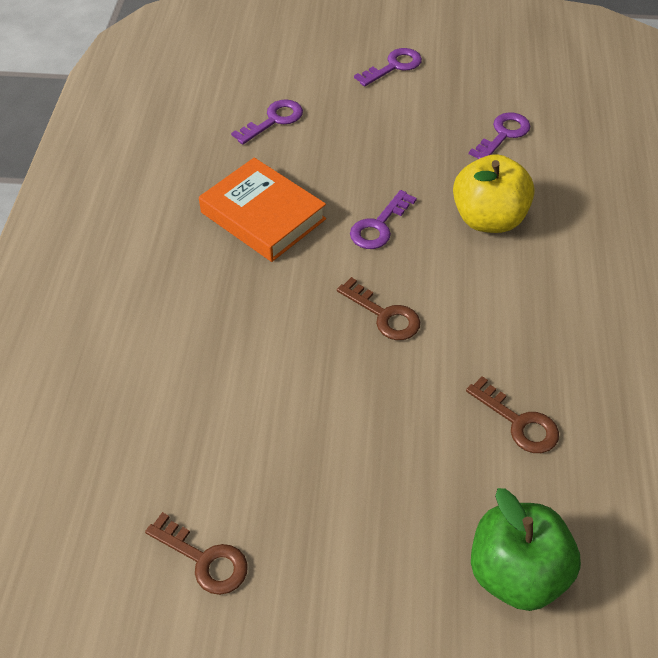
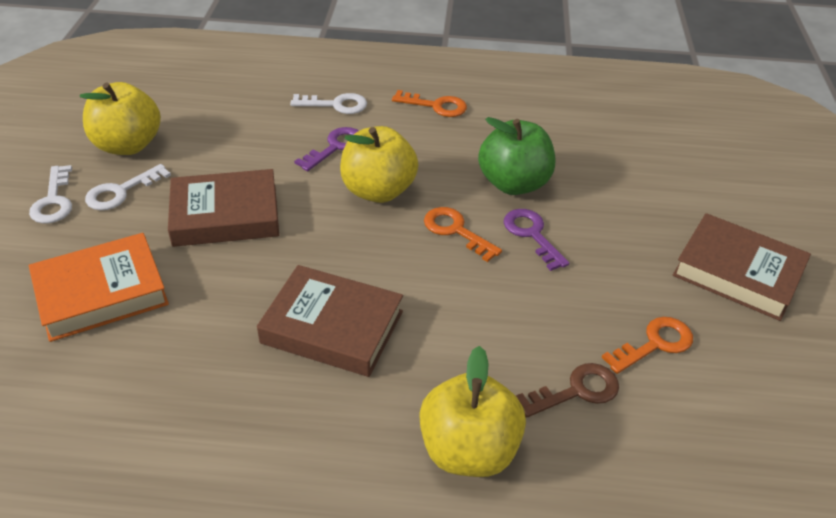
brown book: 0 -> 3
brown key: 3 -> 1
orange key: 0 -> 3
purple key: 4 -> 2
white key: 0 -> 3
yellow apple: 1 -> 3

